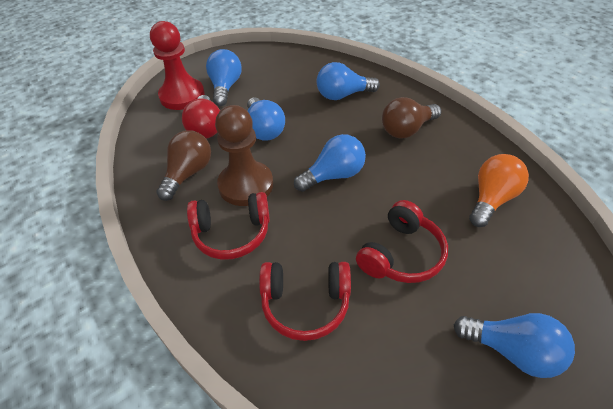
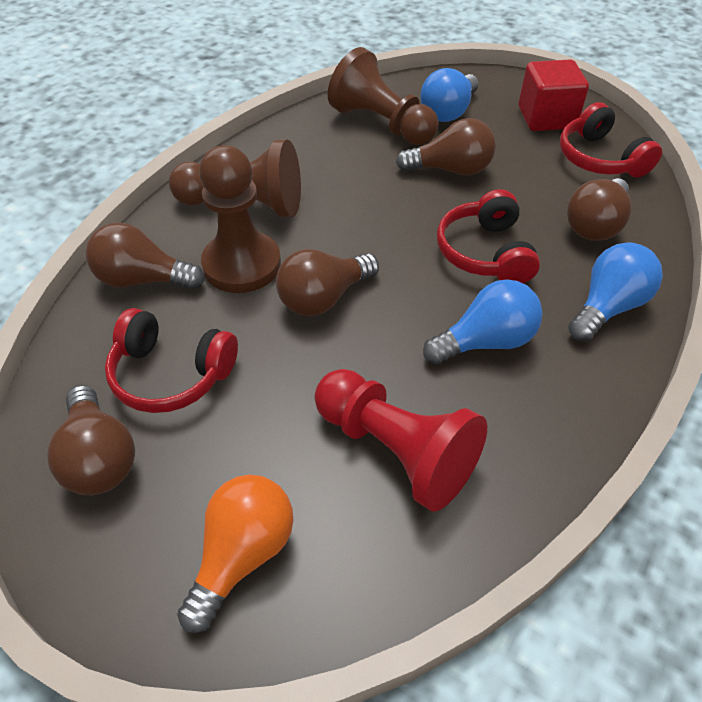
blue light bulb: 5 -> 3
brown light bulb: 2 -> 5
brown pawn: 1 -> 3
red cube: 0 -> 1
red light bulb: 1 -> 0

